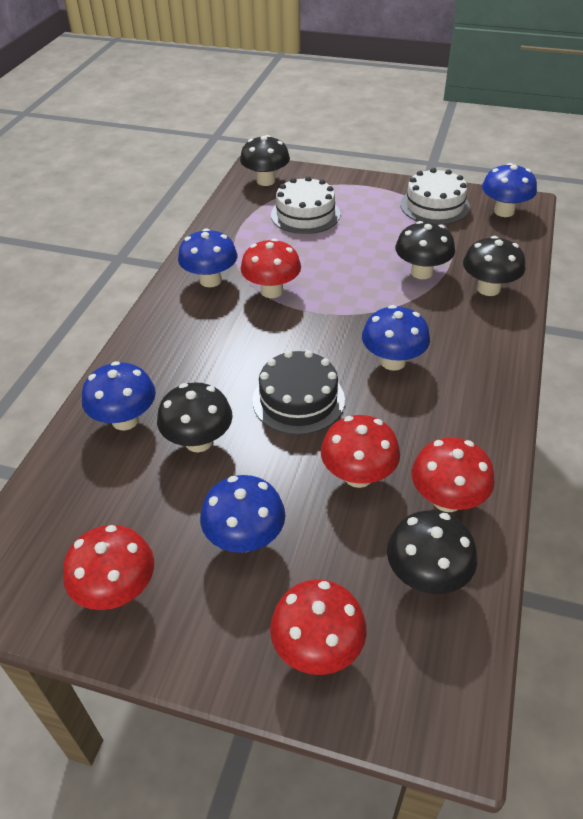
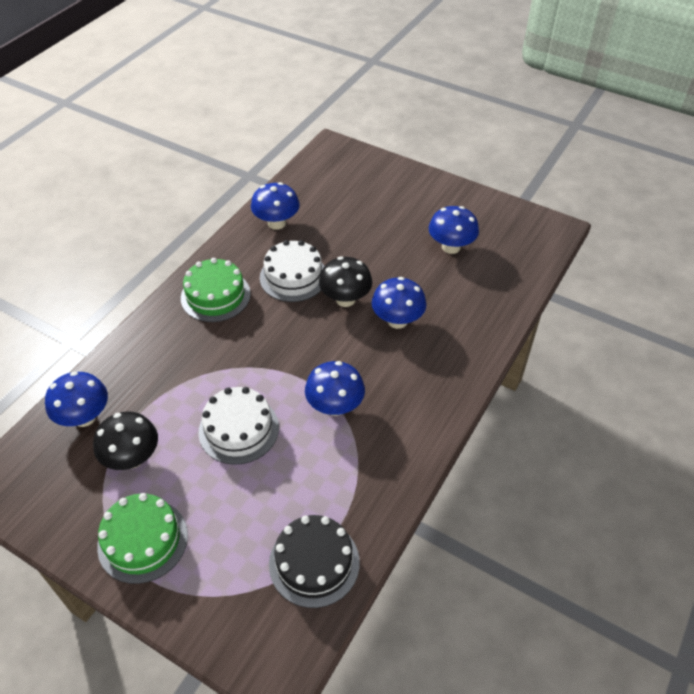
black mushroom: 5 -> 2
green cake: 0 -> 2
red mushroom: 5 -> 0

